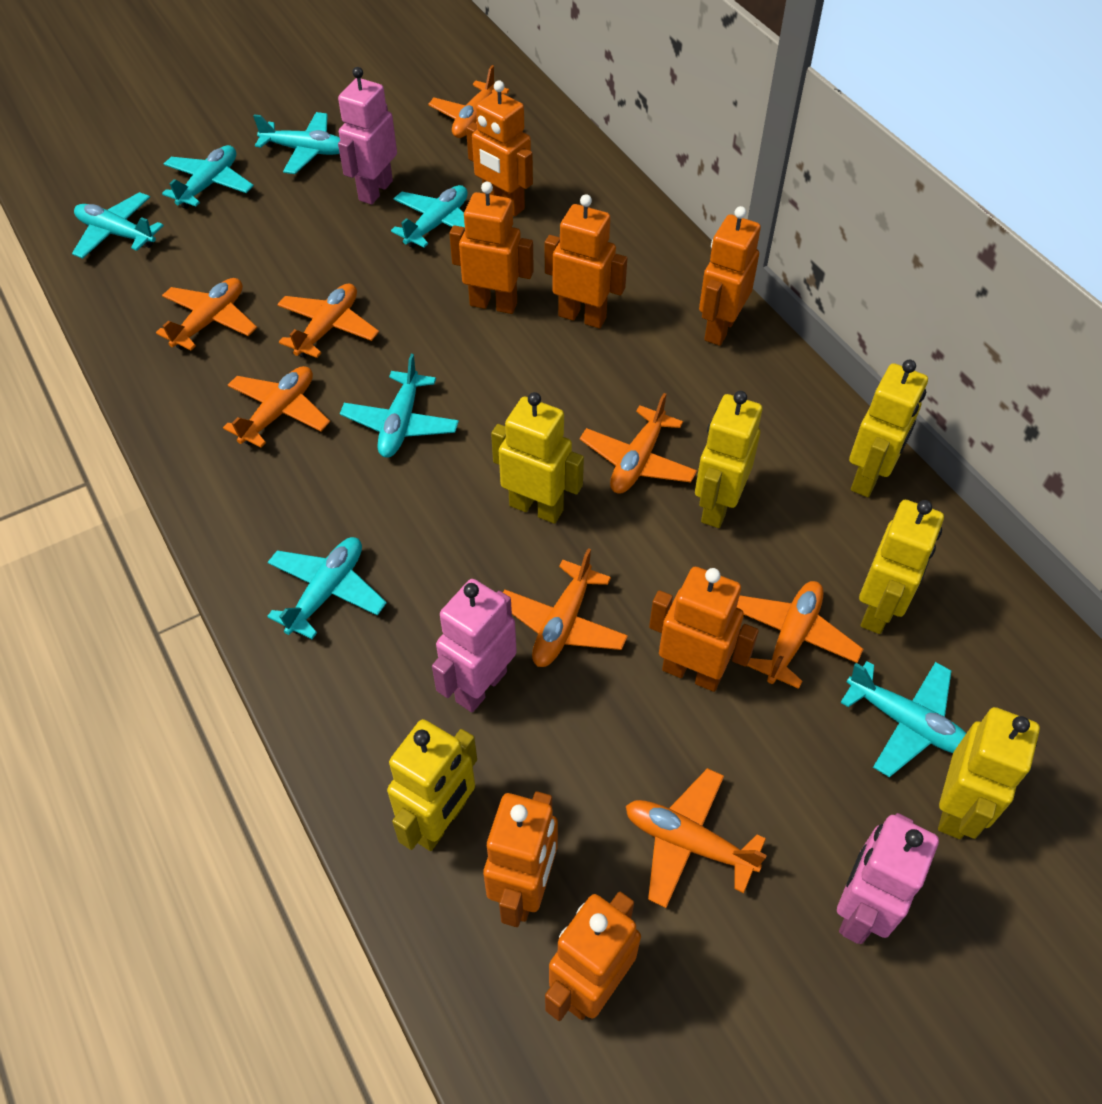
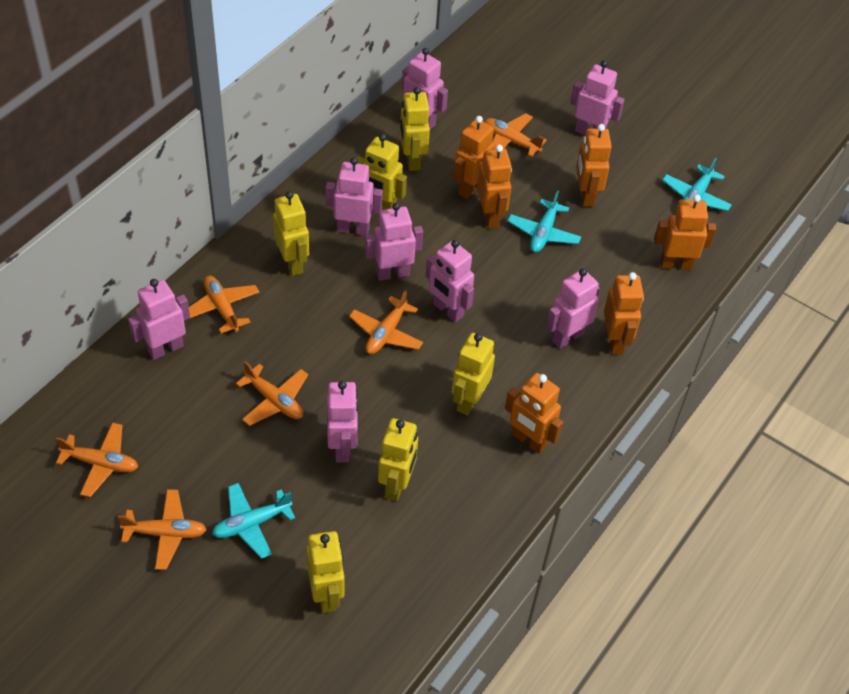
orange plane: 8 -> 6
orange robot: 7 -> 6
pink robot: 3 -> 8
turquoise plane: 7 -> 3

